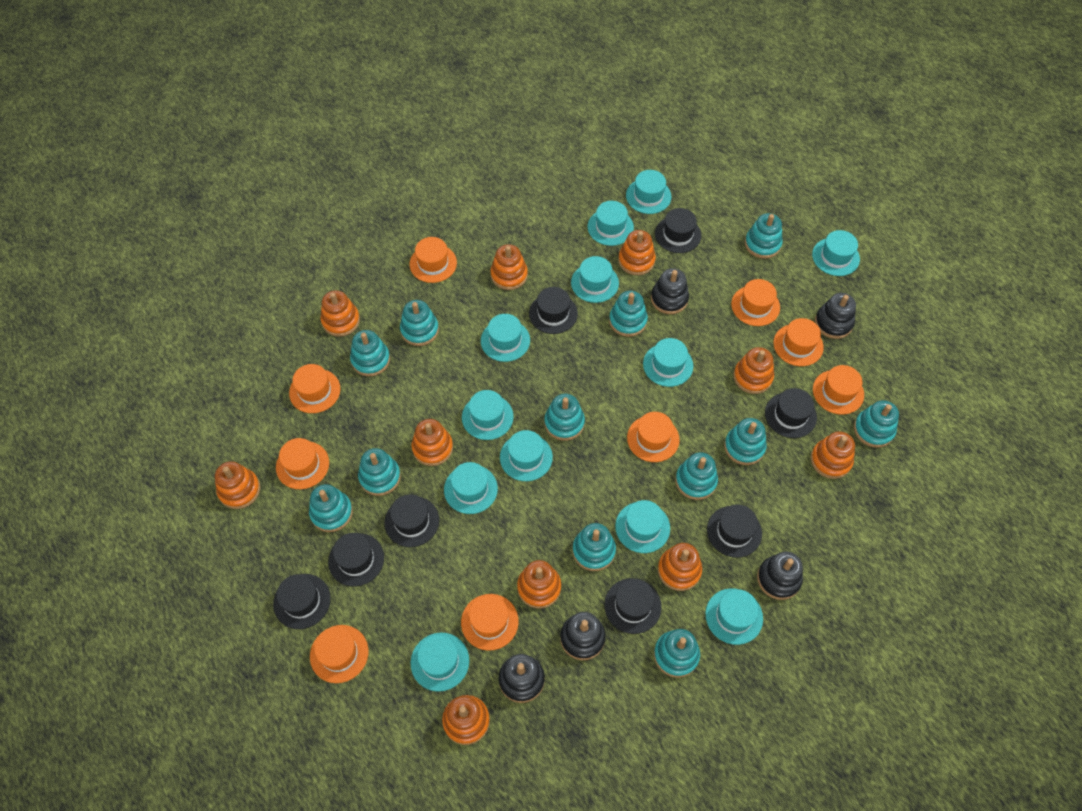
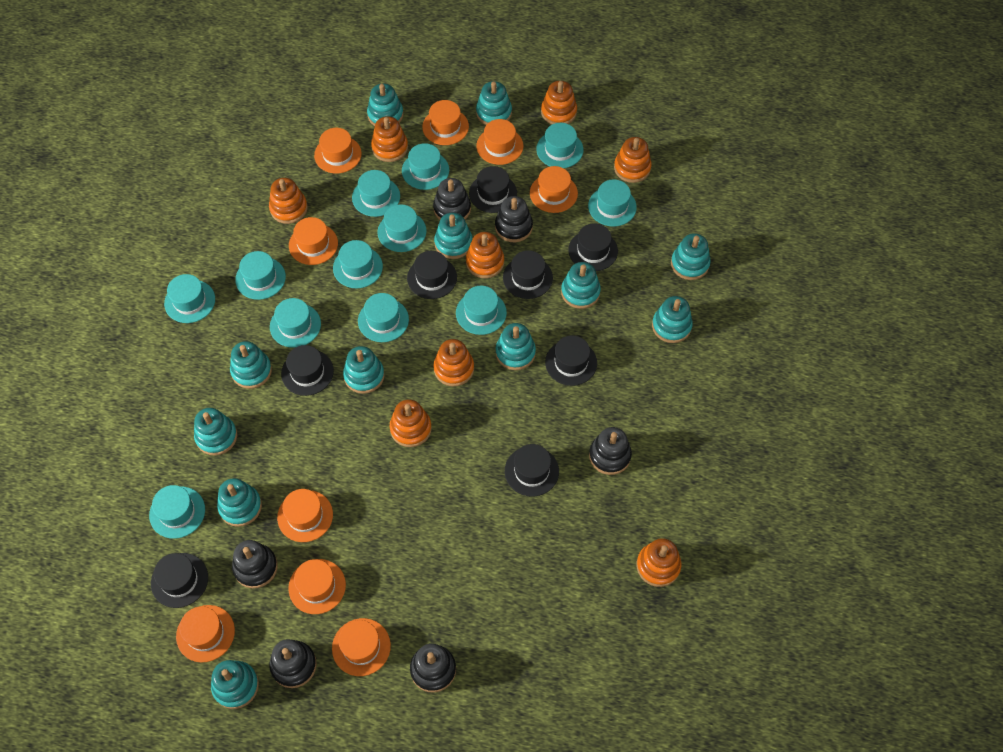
black stacking toy: 5 -> 6
orange stacking toy: 10 -> 8

